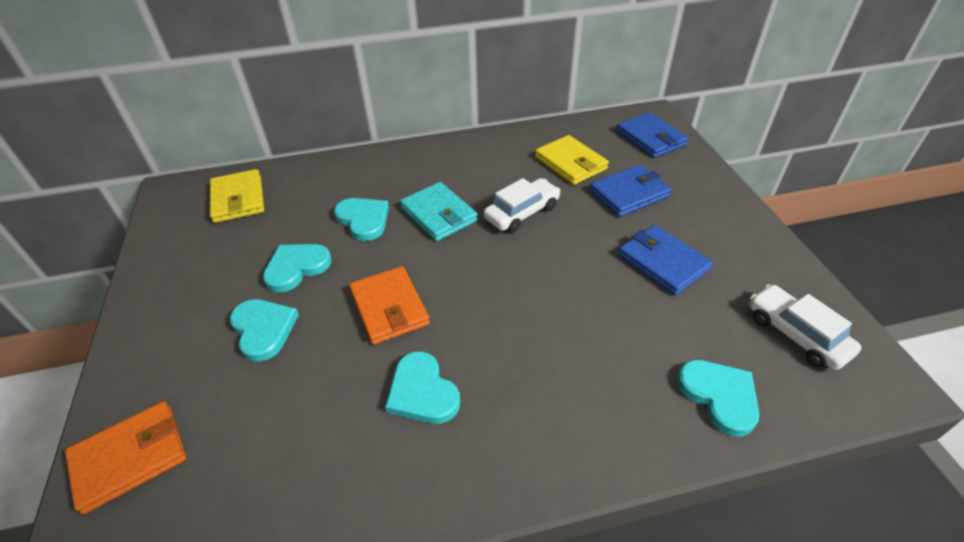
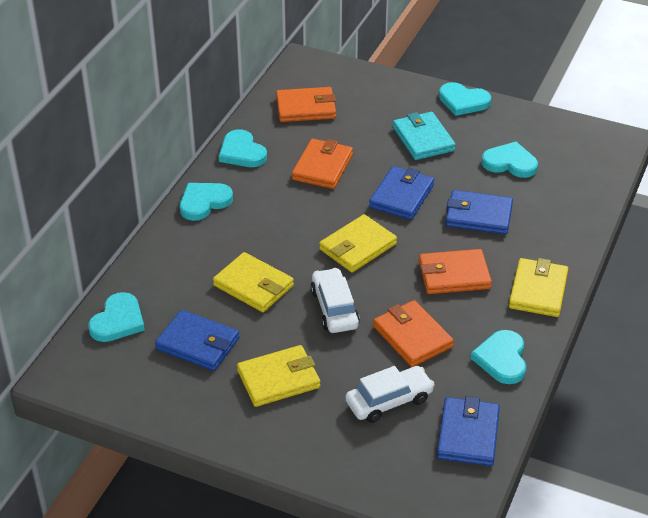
blue wallet: 3 -> 4
orange wallet: 2 -> 4
turquoise heart: 5 -> 6
yellow wallet: 2 -> 4

